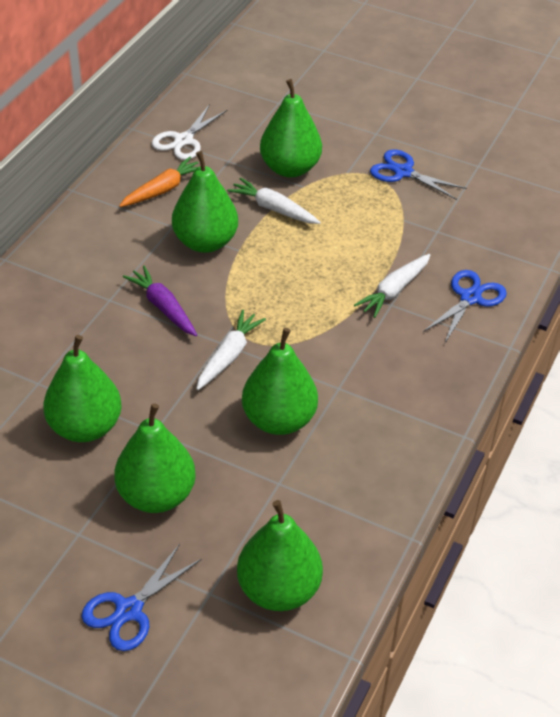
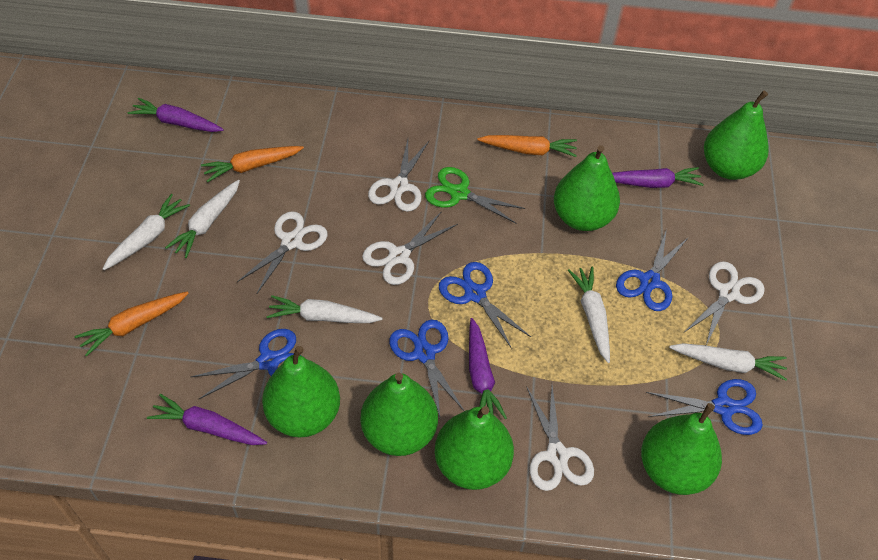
blue scissors: 3 -> 5
green scissors: 0 -> 1
orange carrot: 1 -> 3
purple carrot: 1 -> 4
white carrot: 3 -> 5
white scissors: 1 -> 5

